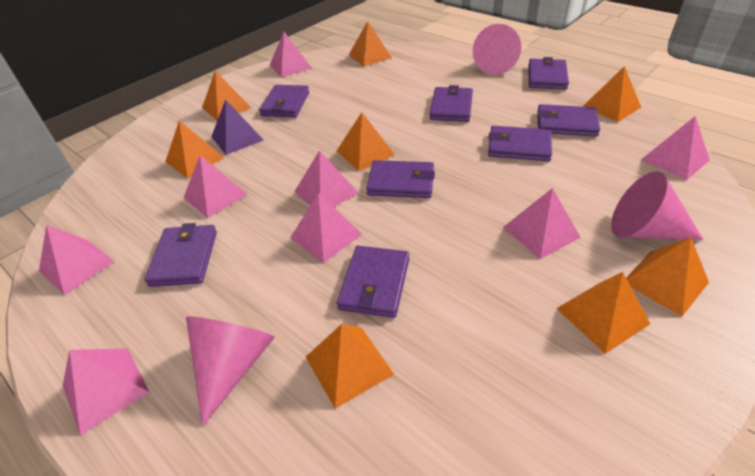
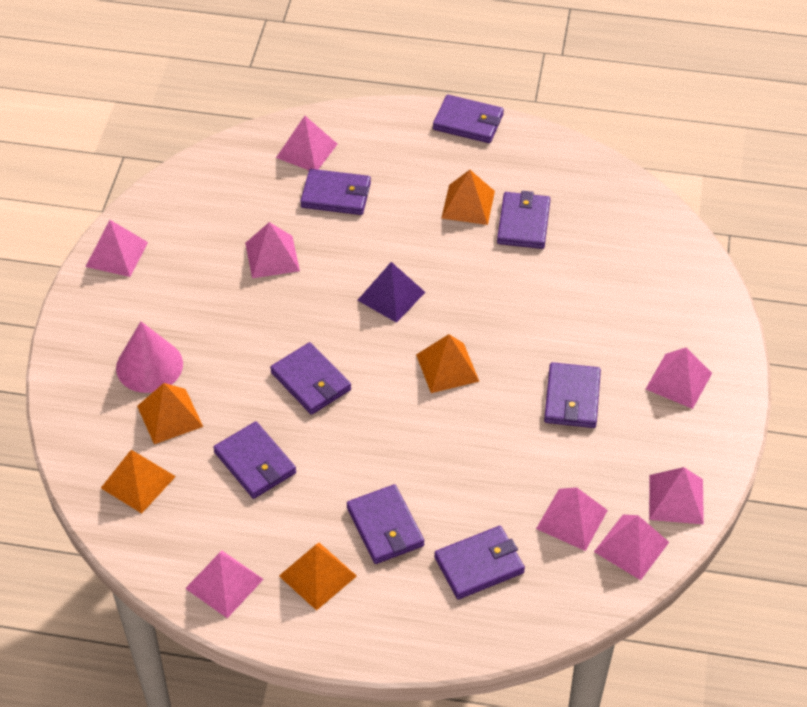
orange pyramid: 8 -> 5
pink cone: 3 -> 1

